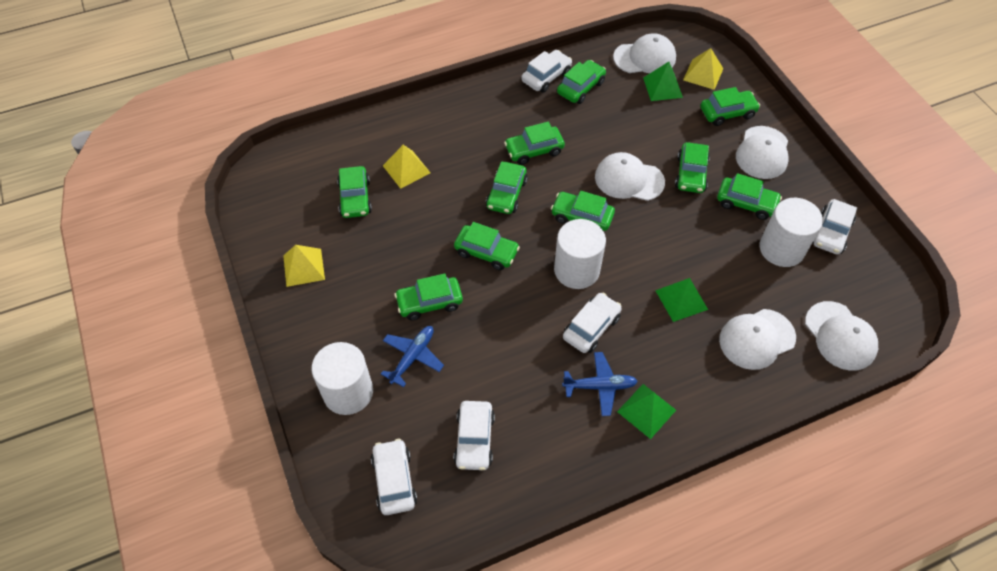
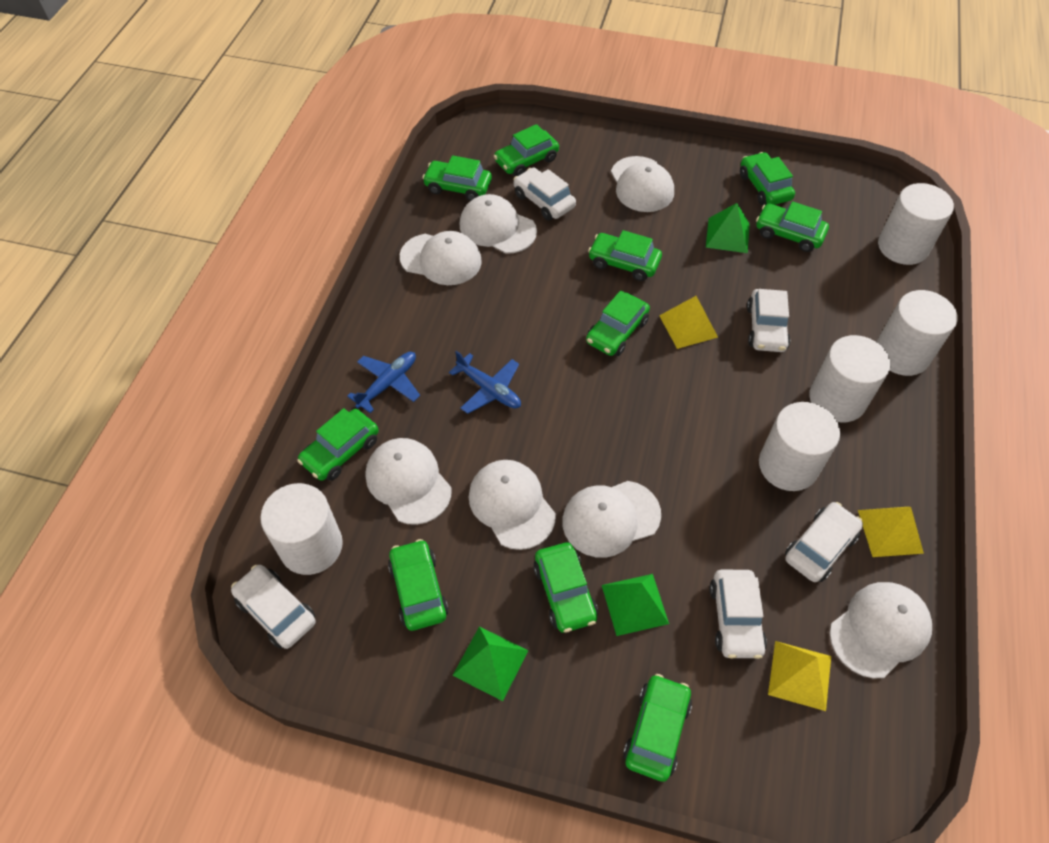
white cap: 5 -> 7
white cylinder: 3 -> 5

